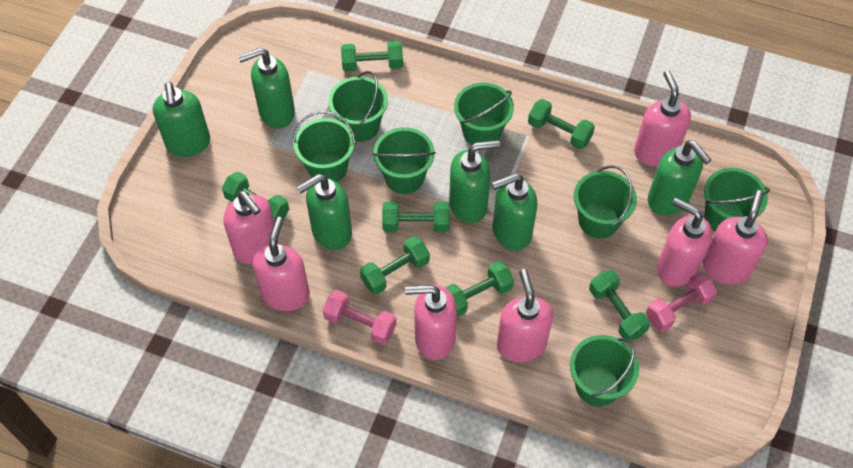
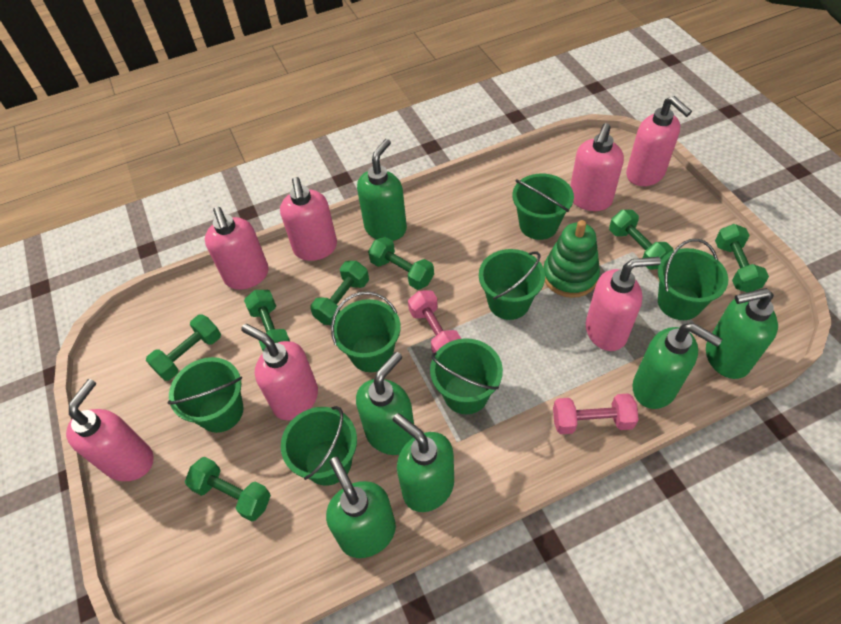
green stacking toy: 0 -> 1

